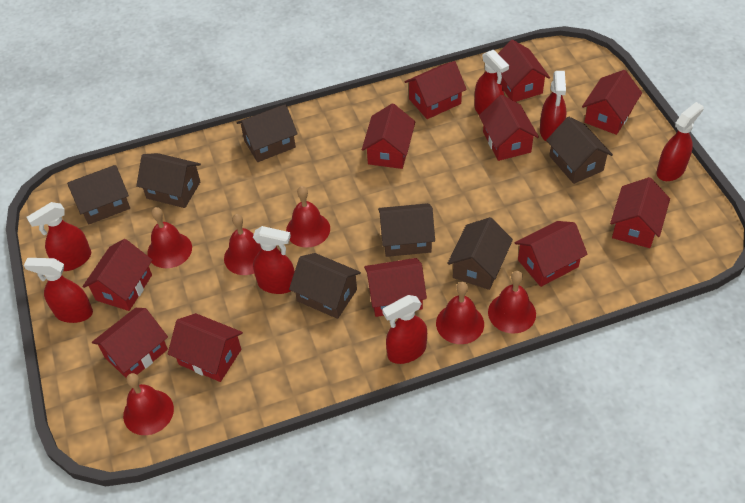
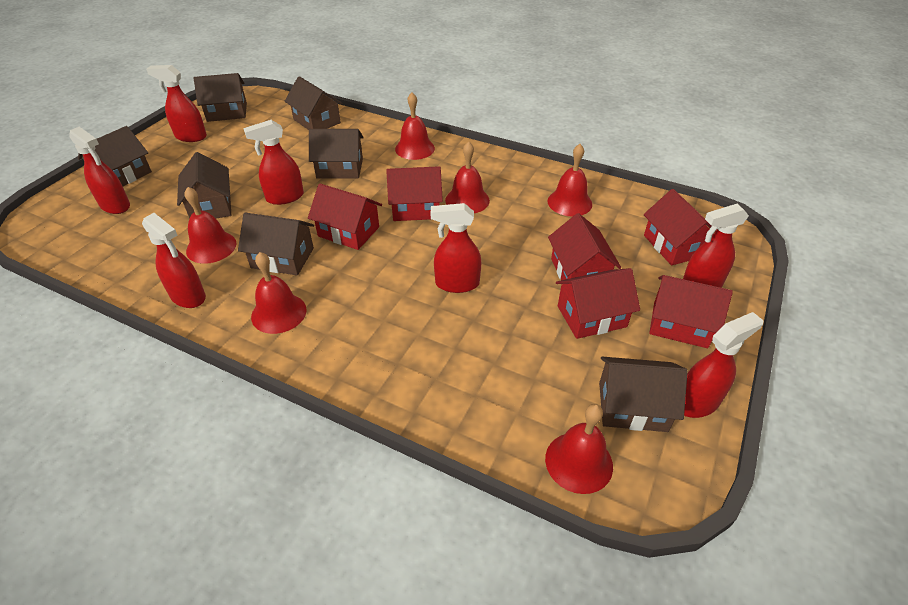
red house: 11 -> 6

